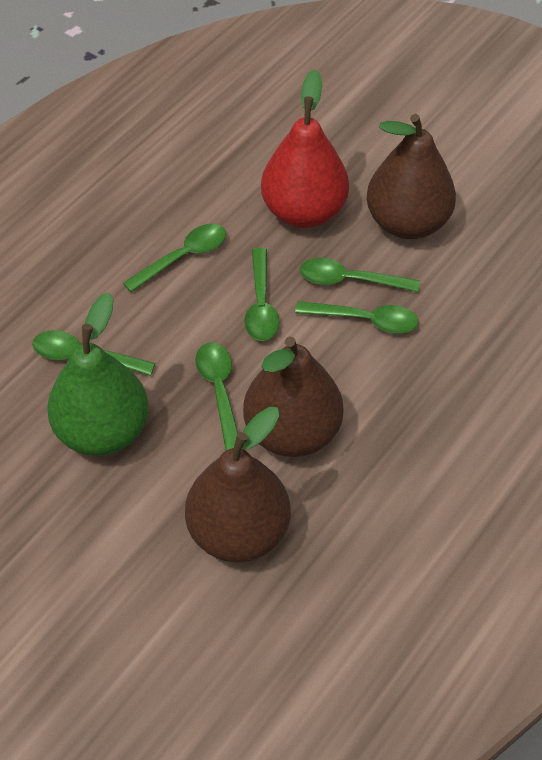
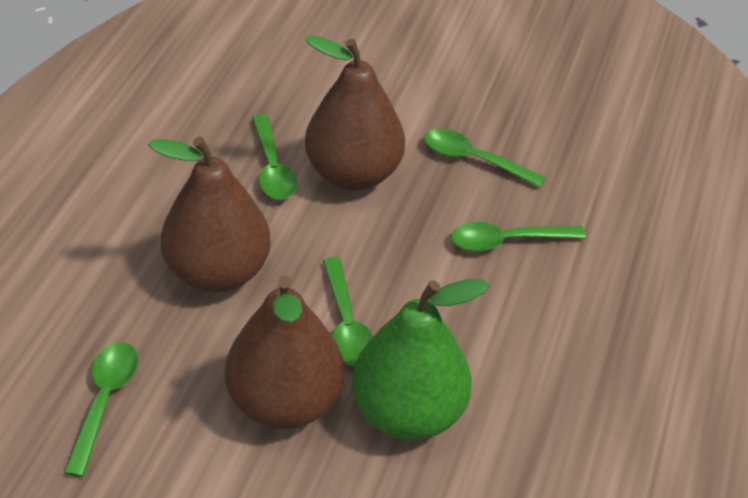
green spoon: 6 -> 5
red pear: 1 -> 0

